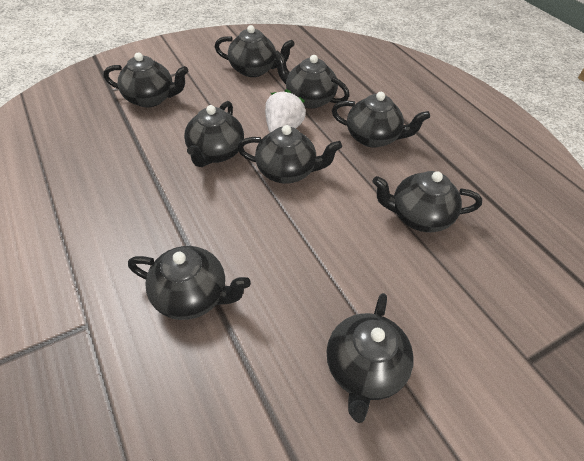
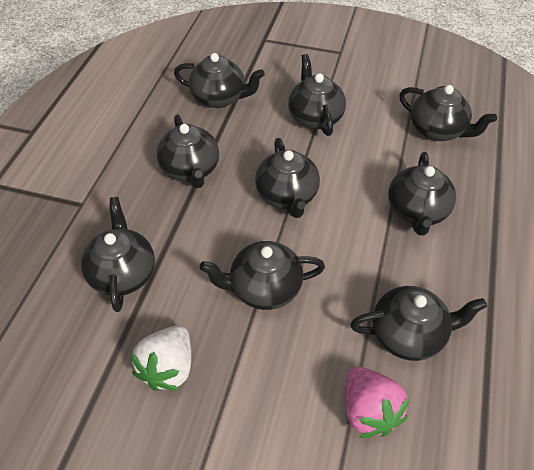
pink strawberry: 0 -> 1

